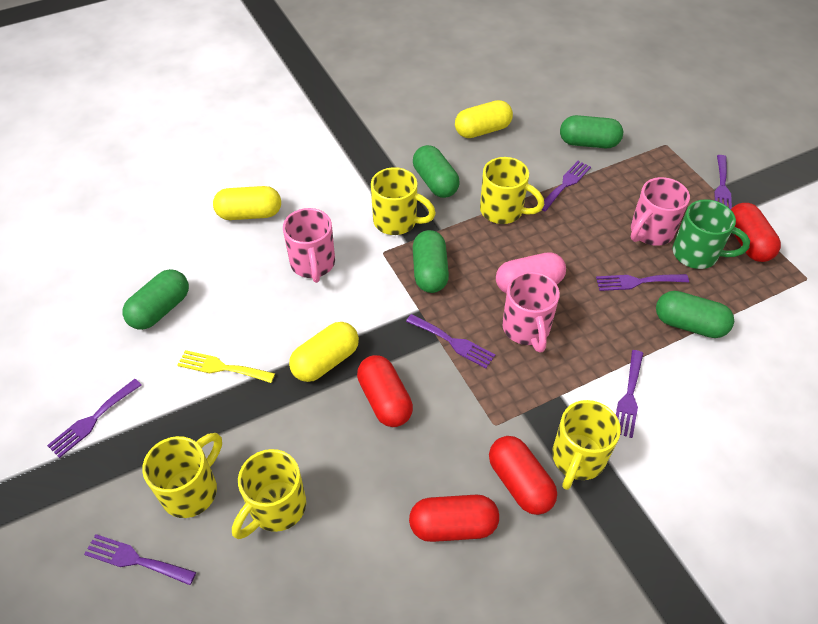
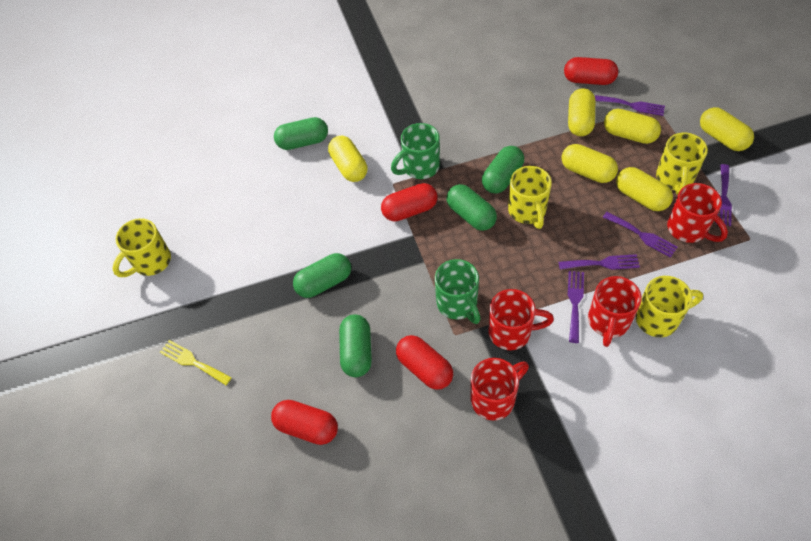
green mug: 1 -> 2
pink capsule: 1 -> 0
pink mug: 3 -> 0
purple fork: 7 -> 5
red mug: 0 -> 4
yellow capsule: 3 -> 6
yellow mug: 5 -> 4

